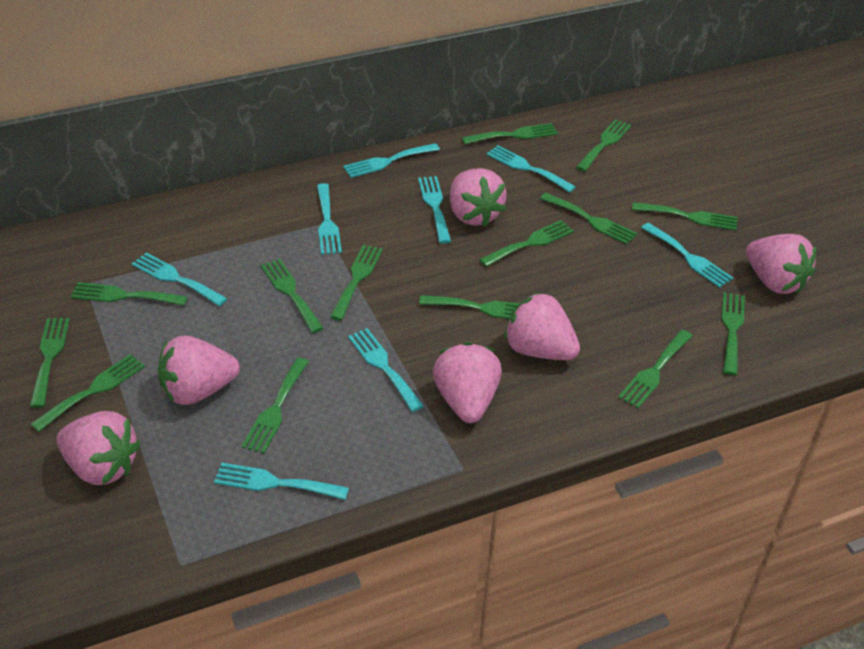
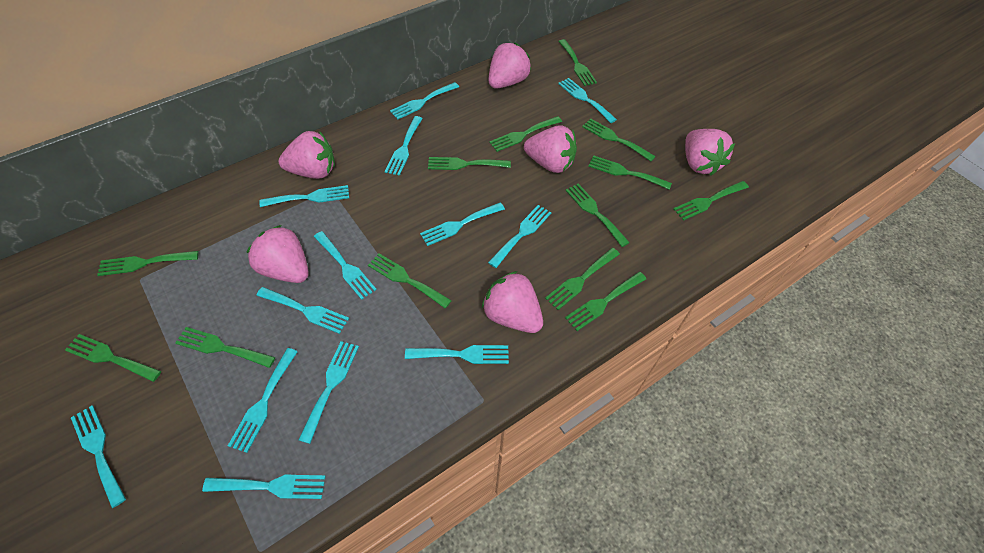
green fork: 14 -> 13
turquoise fork: 8 -> 13

